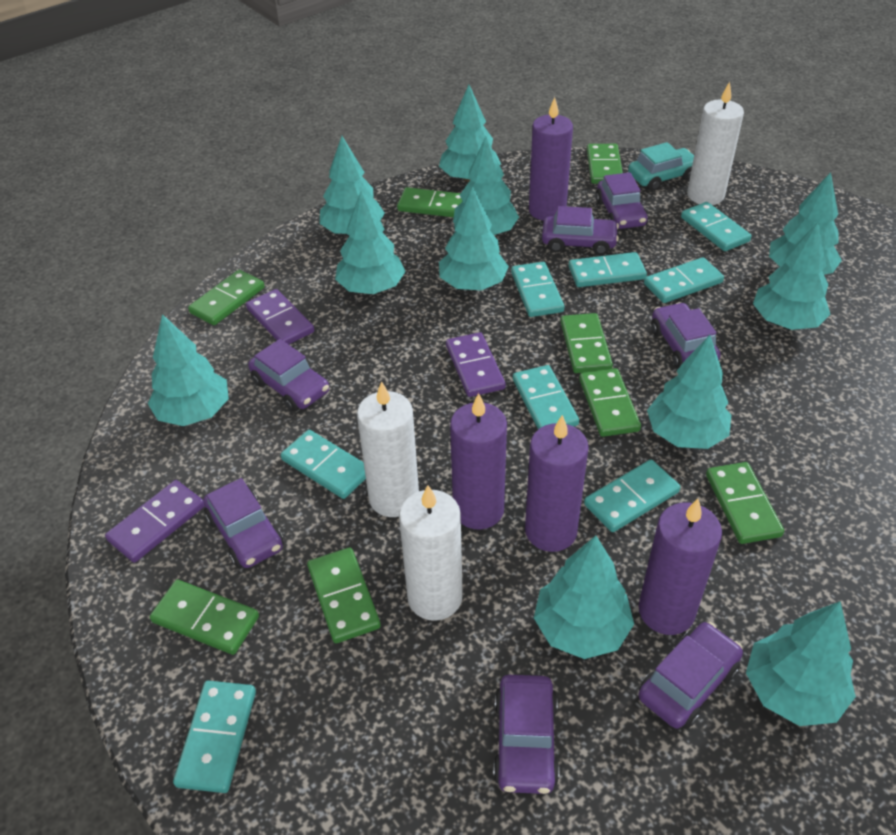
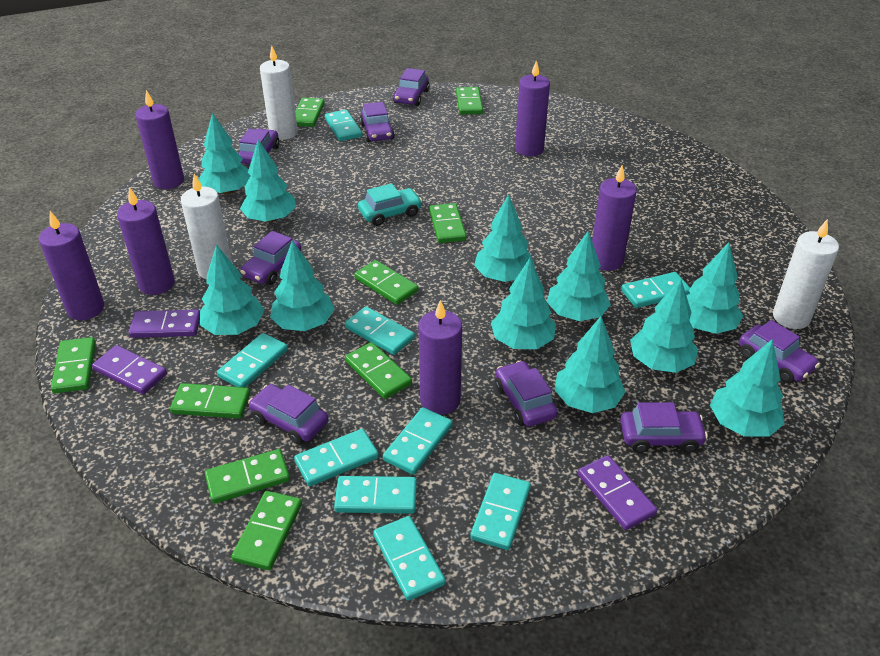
green domino: 8 -> 9
purple candle: 4 -> 6
purple car: 7 -> 8
turquoise domino: 8 -> 9

